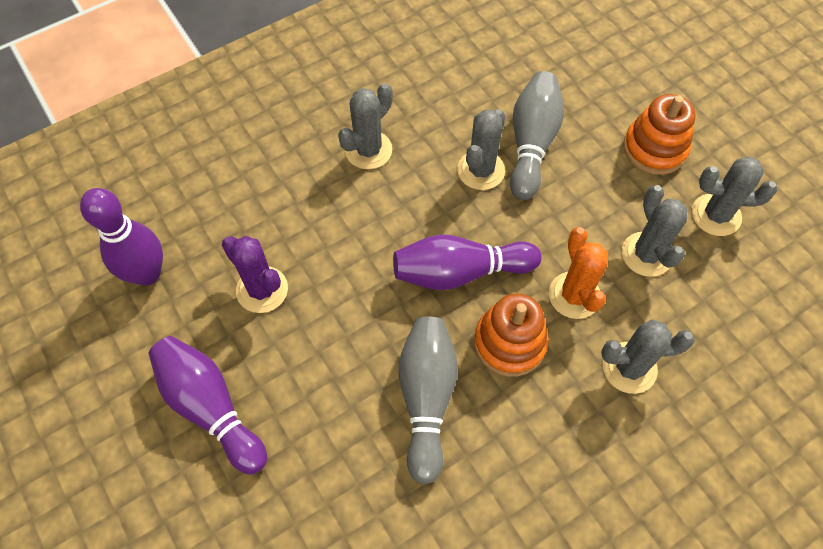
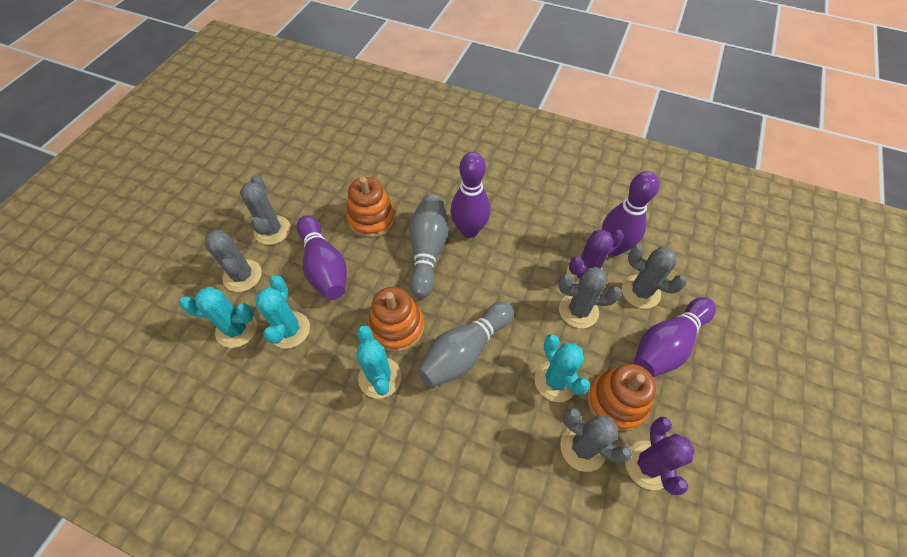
orange cactus: 1 -> 0
orange stacking toy: 2 -> 3
purple bowling pin: 3 -> 4
purple cactus: 1 -> 2
turquoise cactus: 0 -> 4

